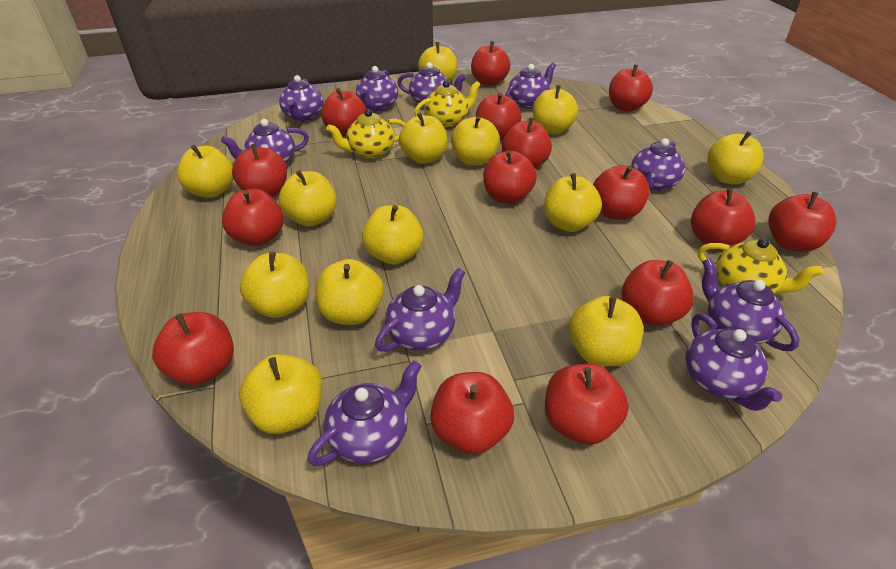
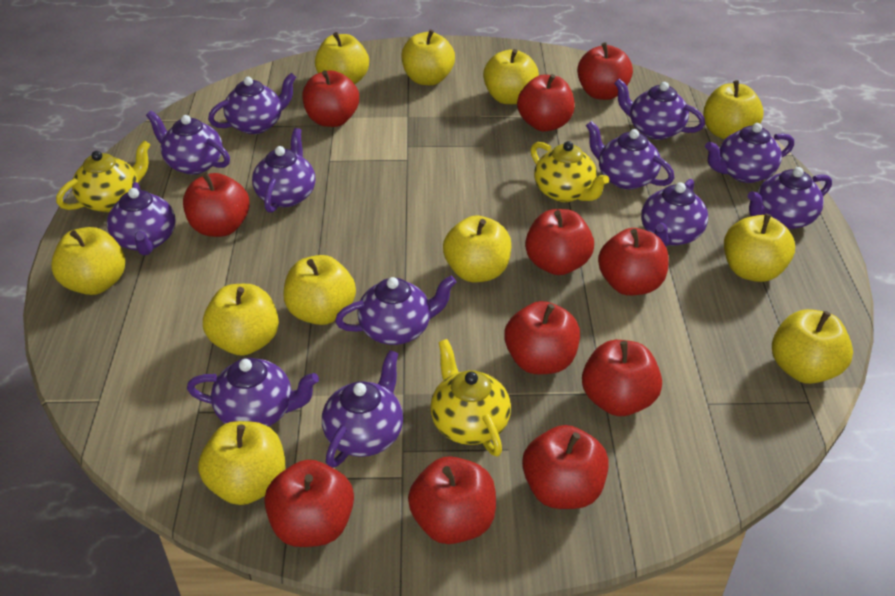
purple teapot: 10 -> 12
red apple: 15 -> 11
yellow apple: 13 -> 11

